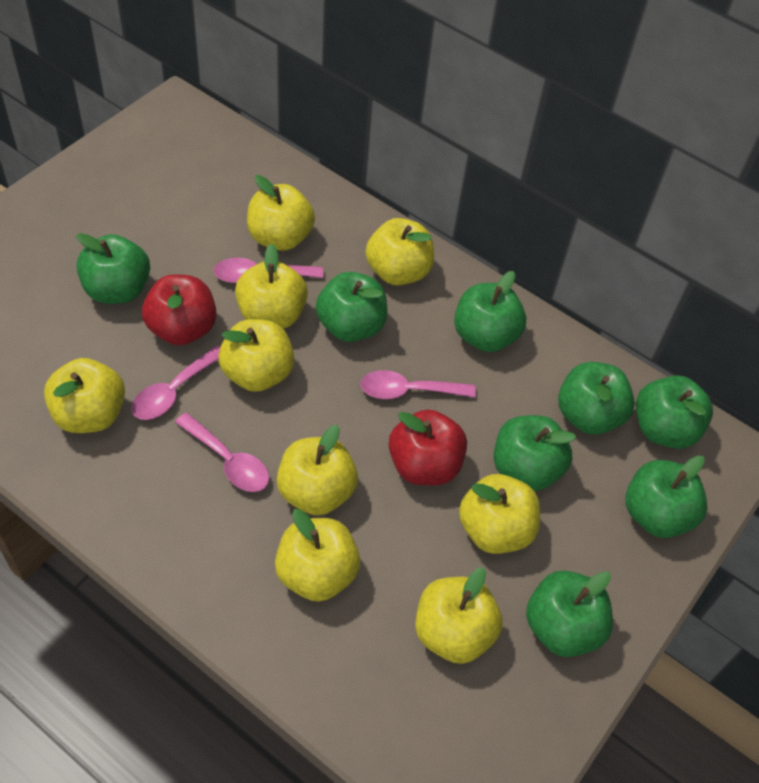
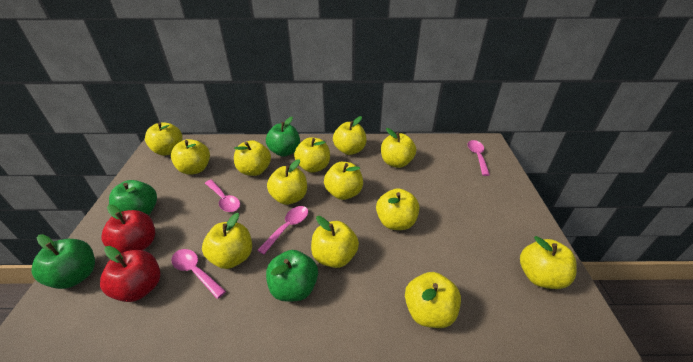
green apple: 8 -> 4
yellow apple: 9 -> 13

